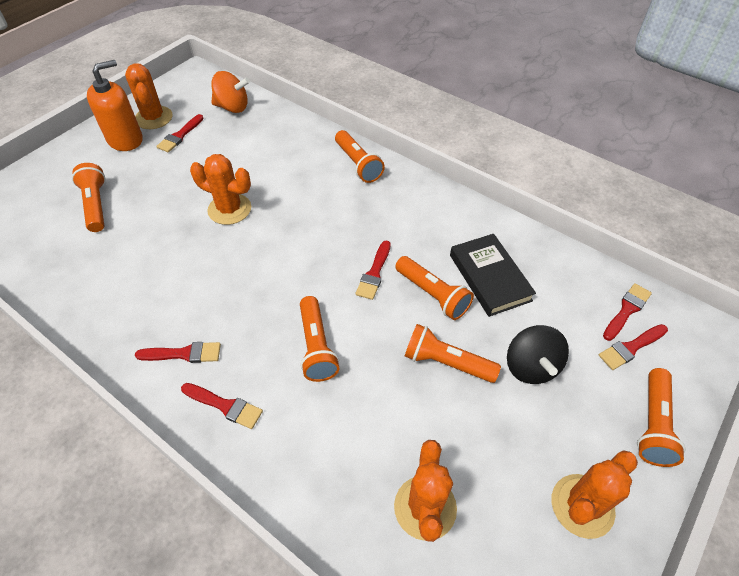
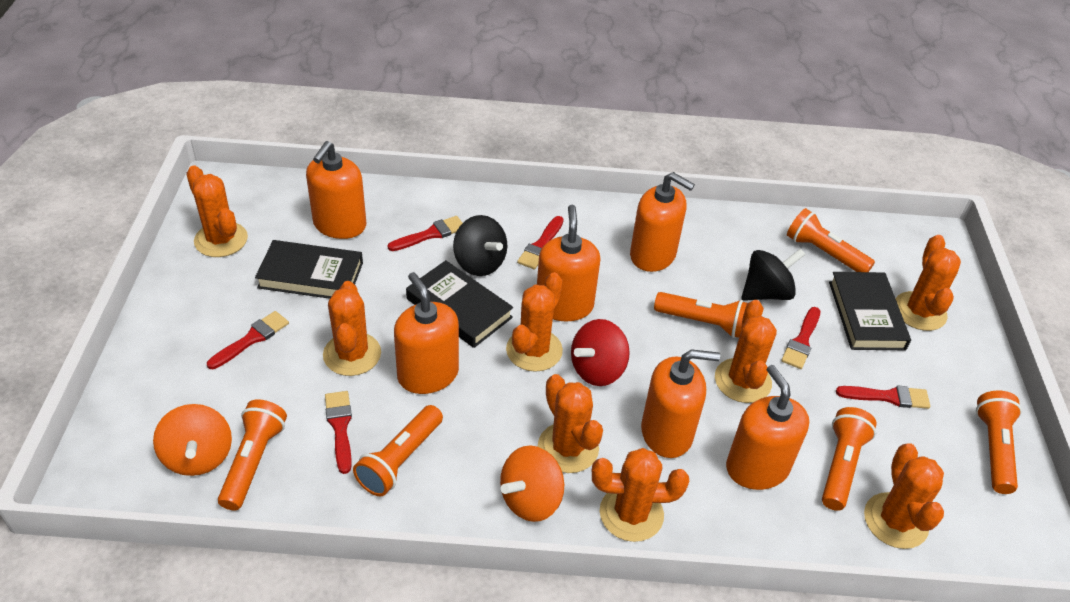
black book: 1 -> 3
black spinning top: 1 -> 2
orange cactus: 4 -> 8
orange soap dispenser: 1 -> 6
orange spinning top: 1 -> 2
red spinning top: 0 -> 1

